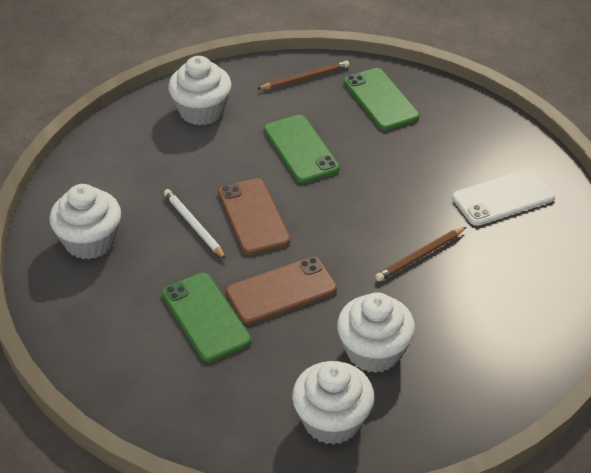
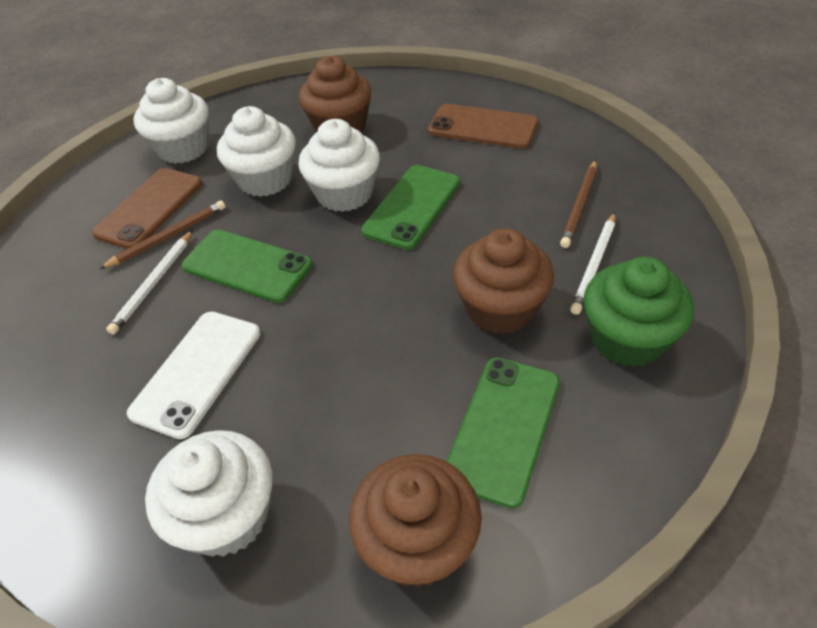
brown cupcake: 0 -> 3
green cupcake: 0 -> 1
white pencil: 1 -> 2

